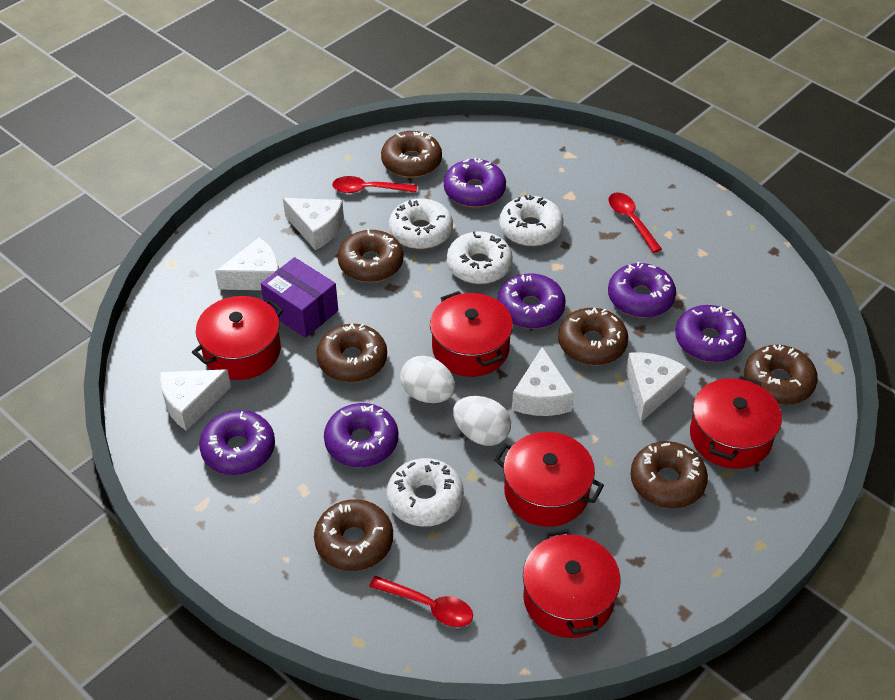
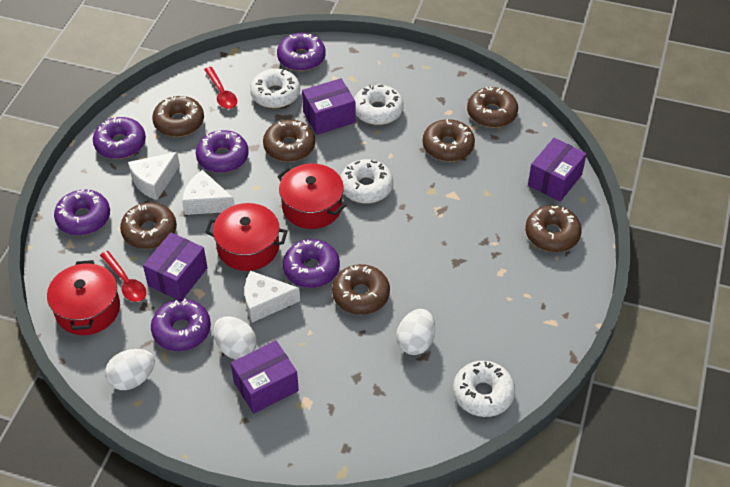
purple box: 1 -> 4
red pot: 5 -> 3
red spoon: 3 -> 2
white cheese: 5 -> 3
white egg: 2 -> 3

